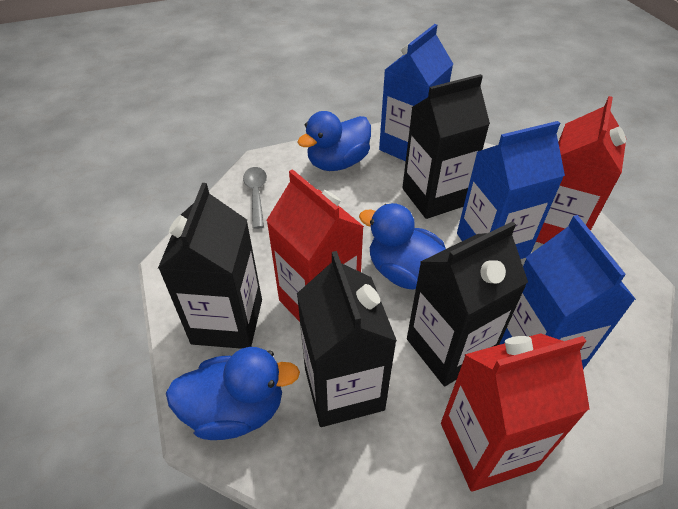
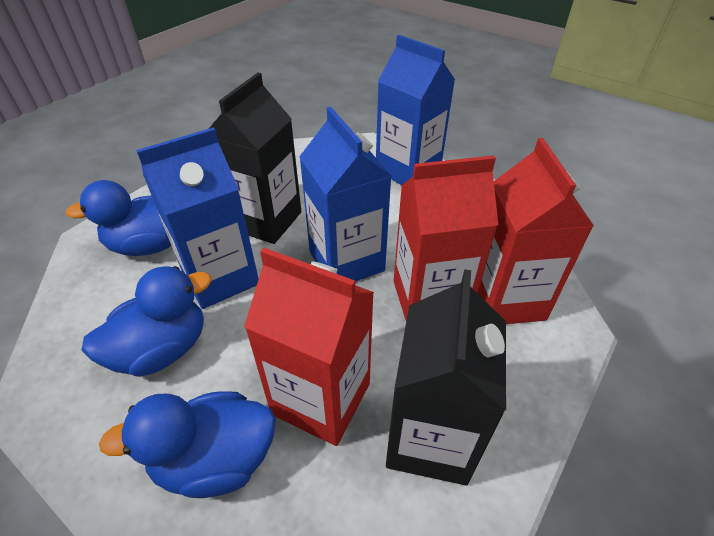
black carton: 4 -> 2
grey spoon: 1 -> 0

